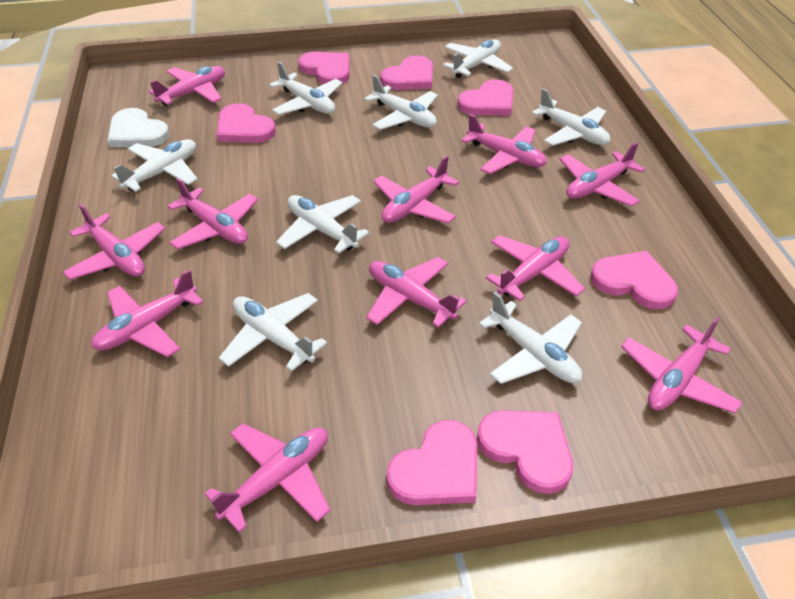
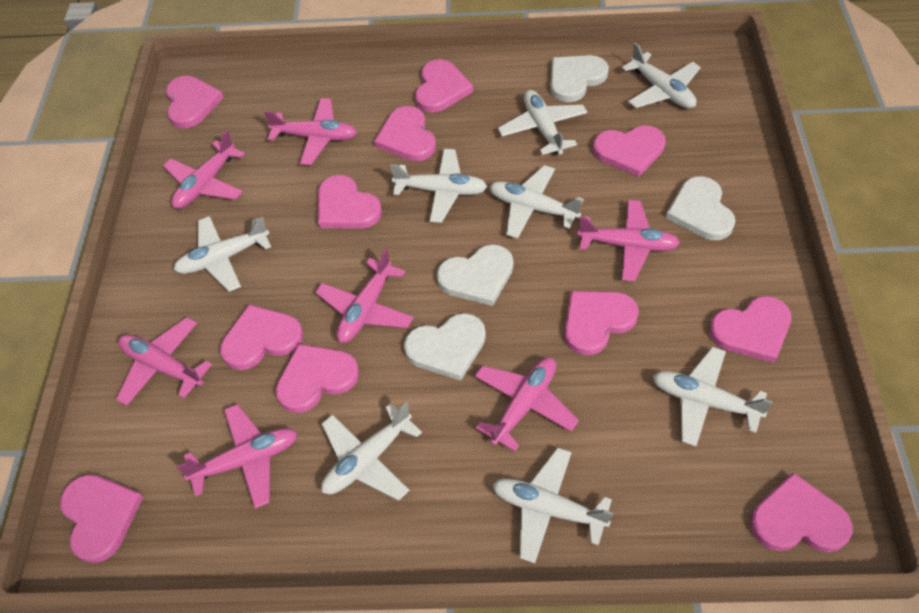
pink heart: 7 -> 11
pink plane: 11 -> 7
white heart: 1 -> 4

